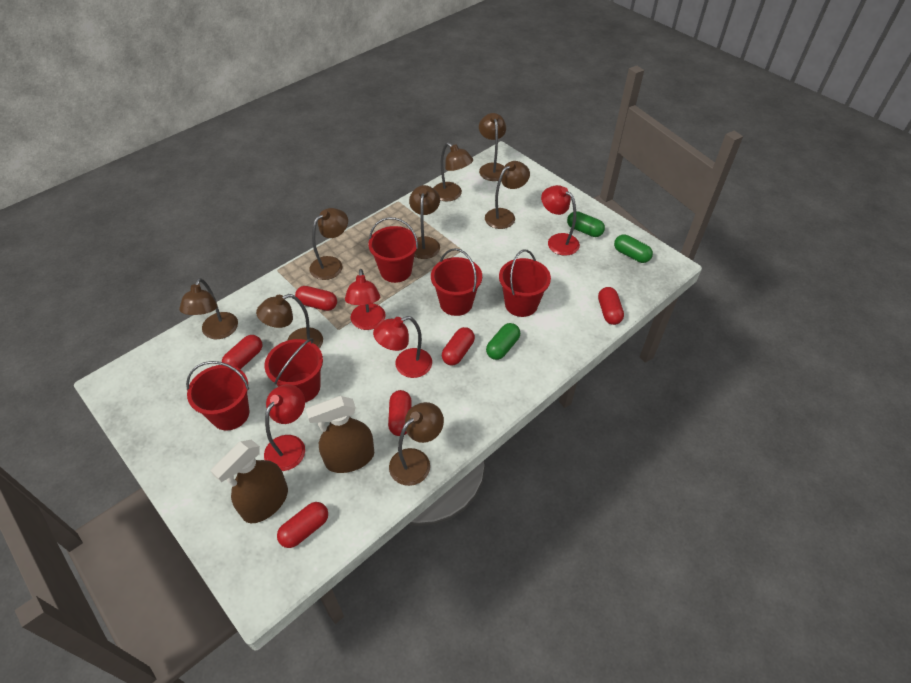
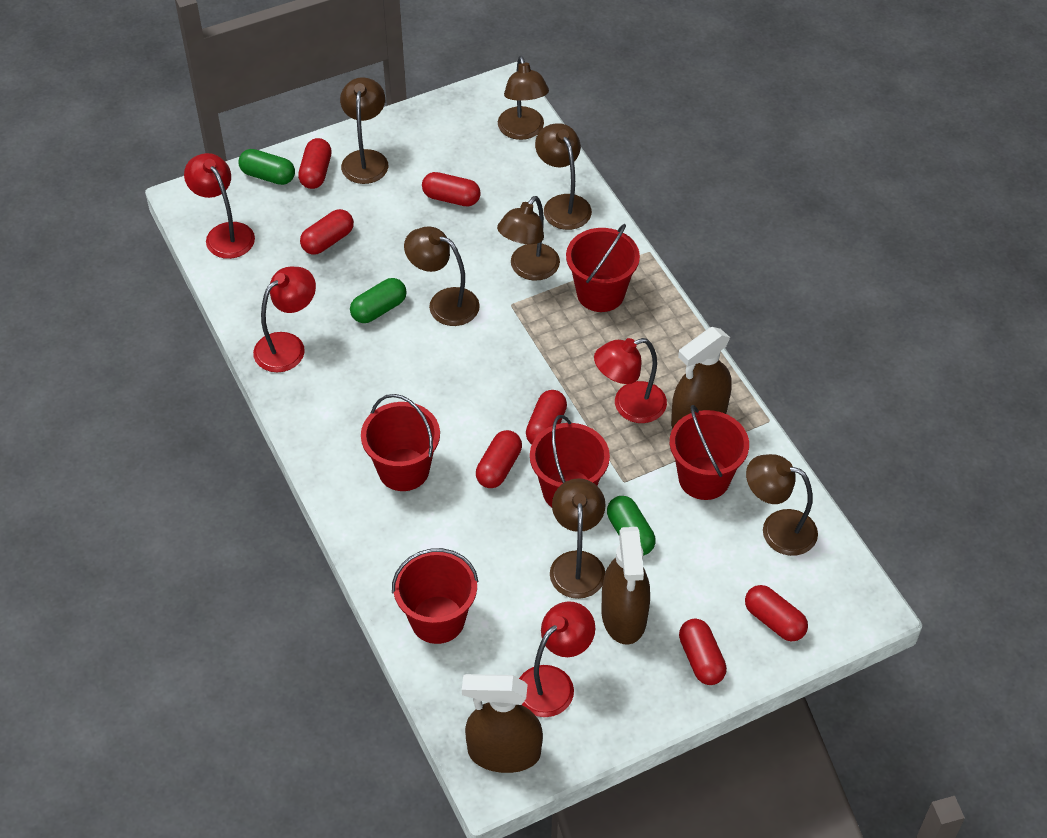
brown lamp: 8 -> 7
brown spray bottle: 2 -> 3
red capsule: 6 -> 7

